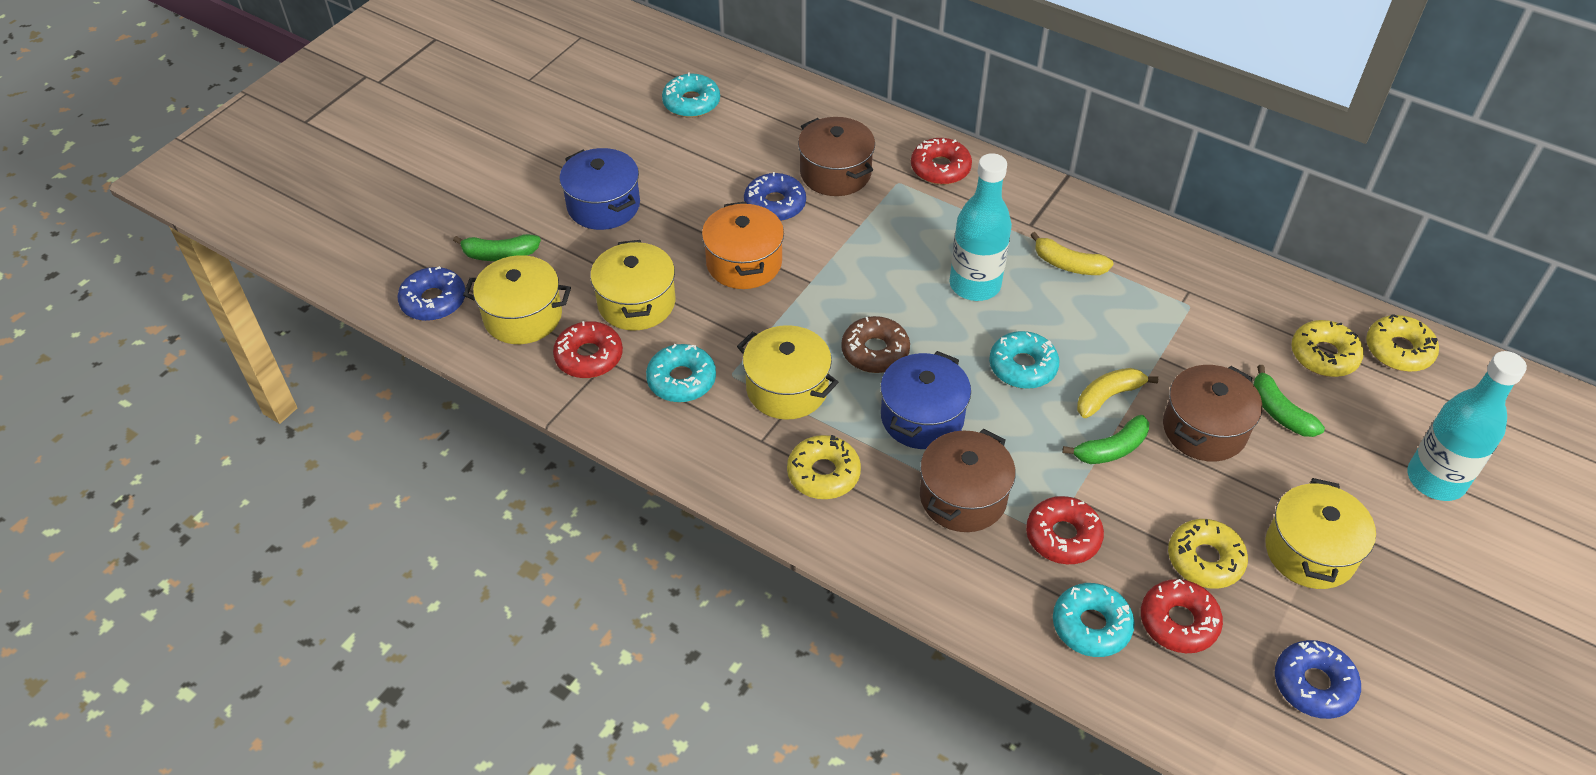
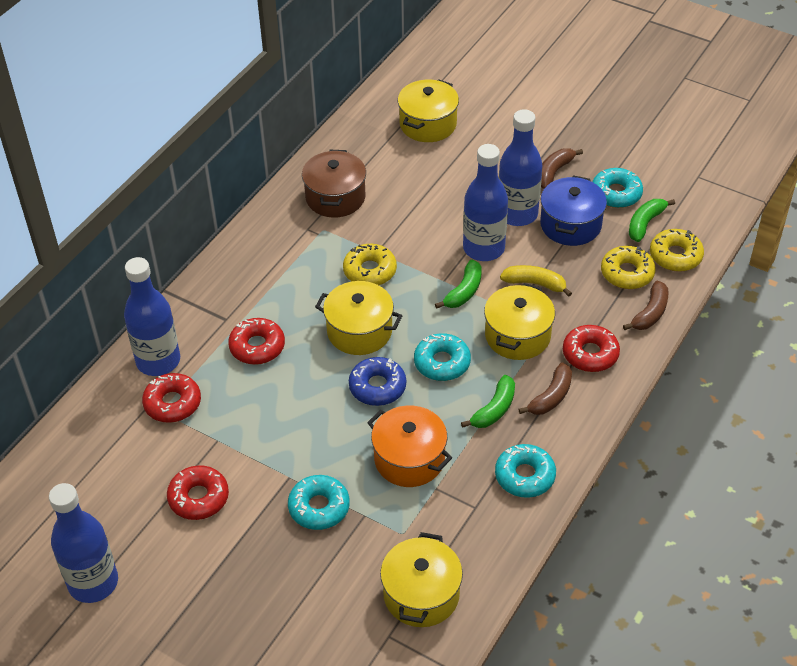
blue bottle: 0 -> 4
blue donut: 3 -> 1
blue pot: 2 -> 1
brown banana: 0 -> 3
brown donut: 1 -> 0
brown pot: 3 -> 1
turquoise bottle: 2 -> 0
yellow banana: 2 -> 1
yellow donut: 4 -> 3

